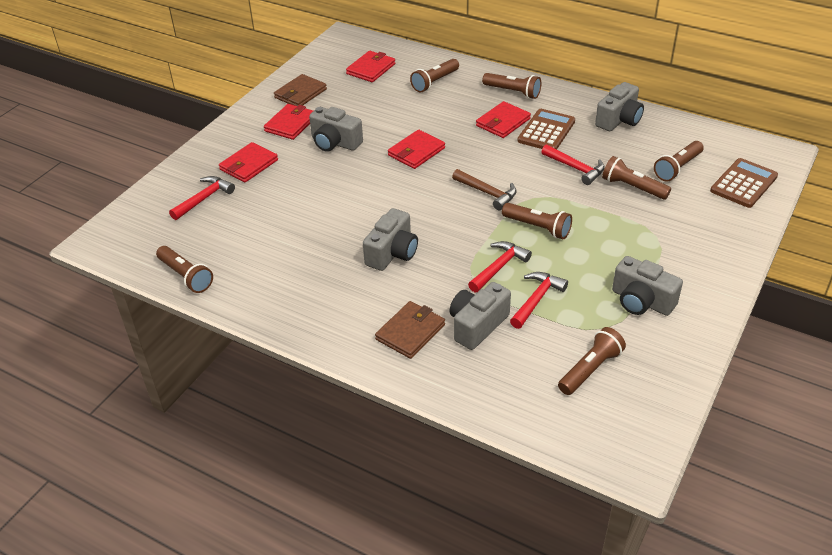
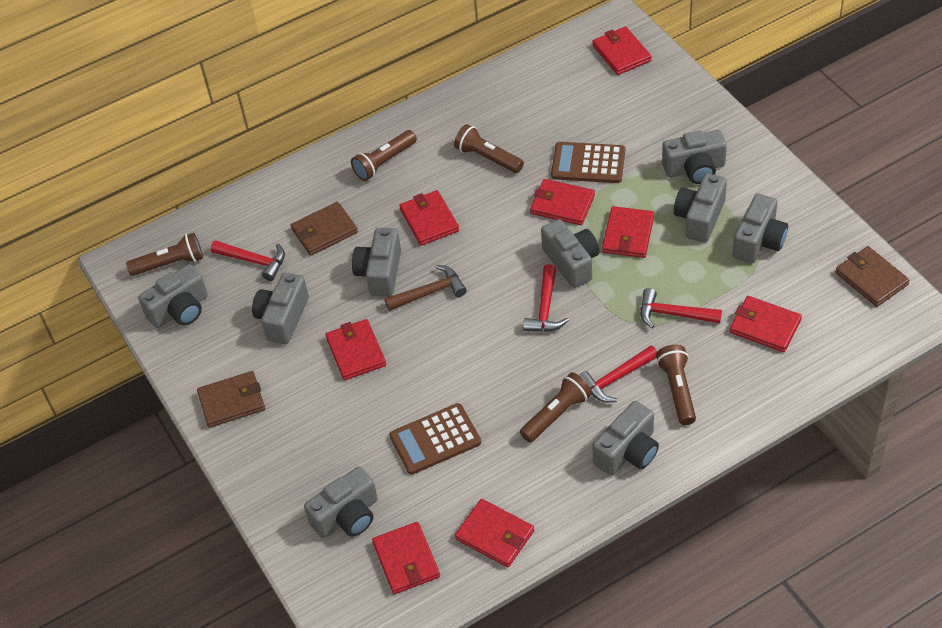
brown flashlight: 7 -> 5
brown wallet: 2 -> 3
grey camera: 5 -> 9
red wallet: 5 -> 8

